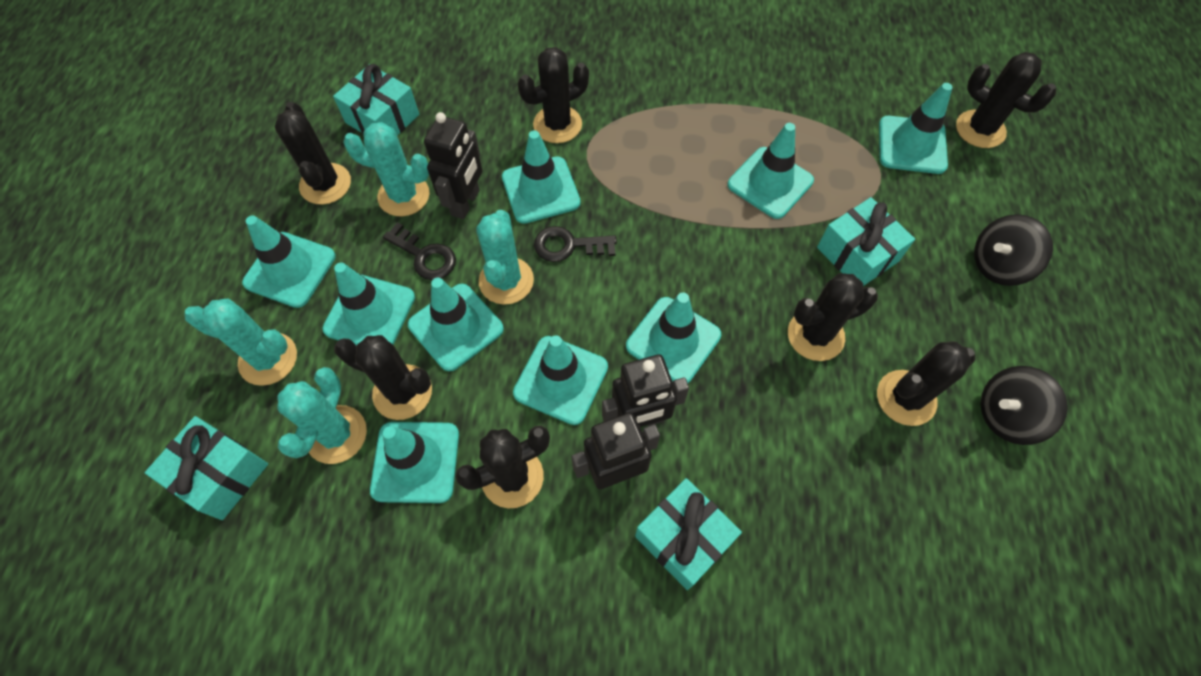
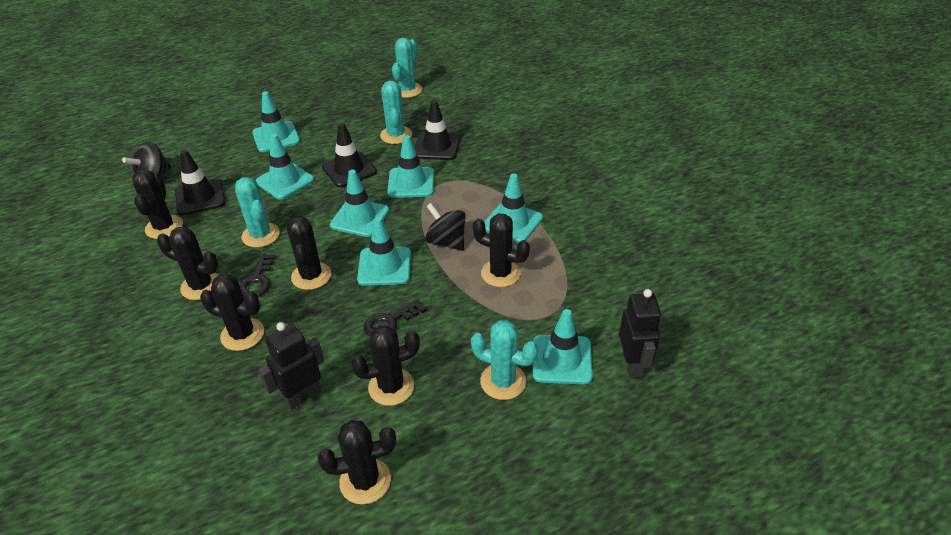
black robot: 3 -> 2
black traffic cone: 0 -> 3
turquoise gift: 4 -> 0
turquoise traffic cone: 9 -> 7

